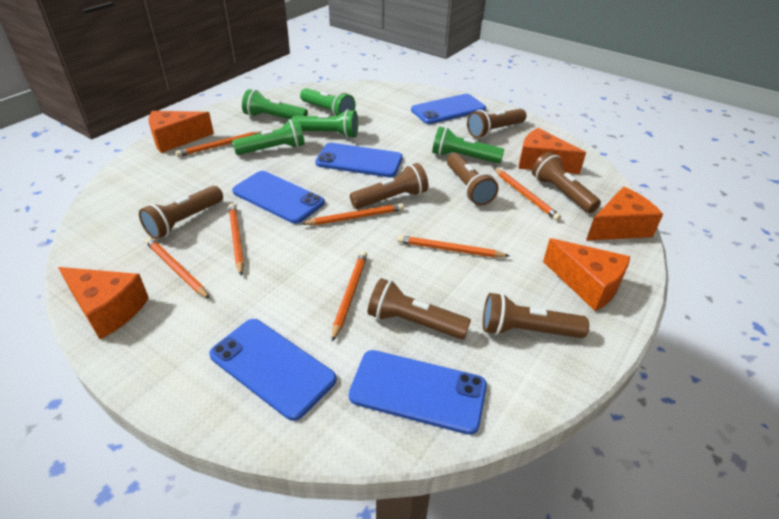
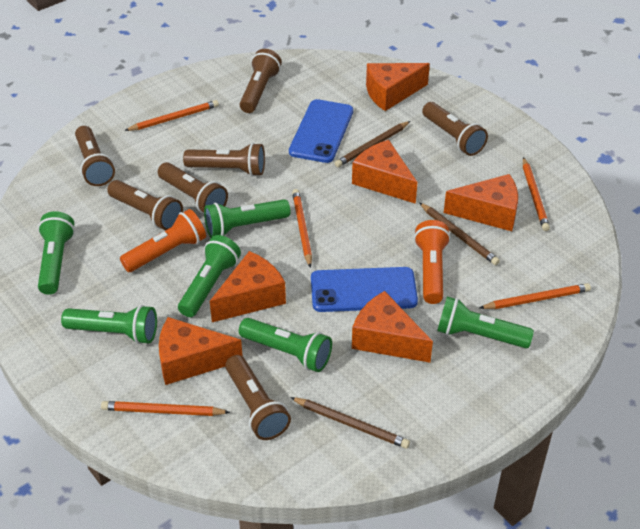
blue phone: 5 -> 2
brown pencil: 0 -> 3
green flashlight: 5 -> 6
orange cheese: 5 -> 6
orange flashlight: 0 -> 2
orange pencil: 7 -> 5

